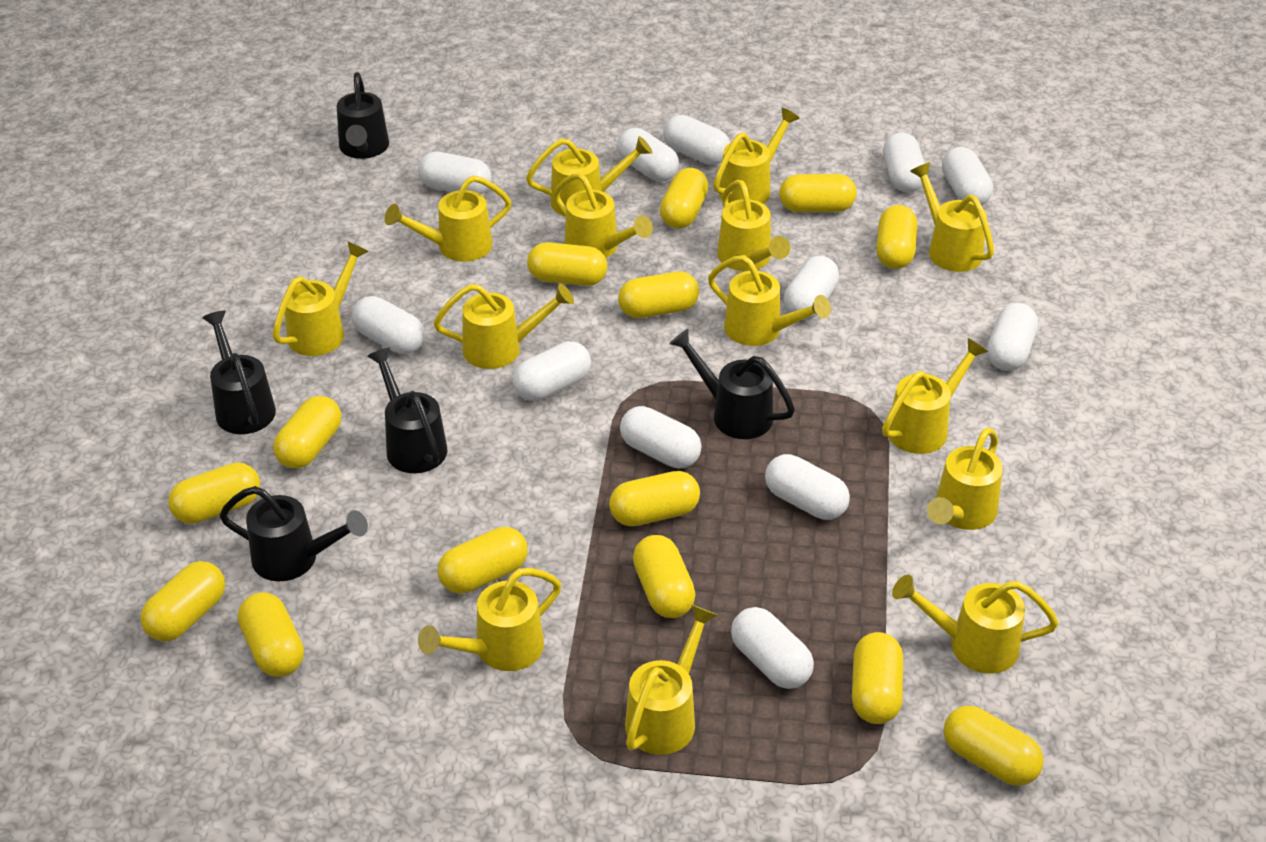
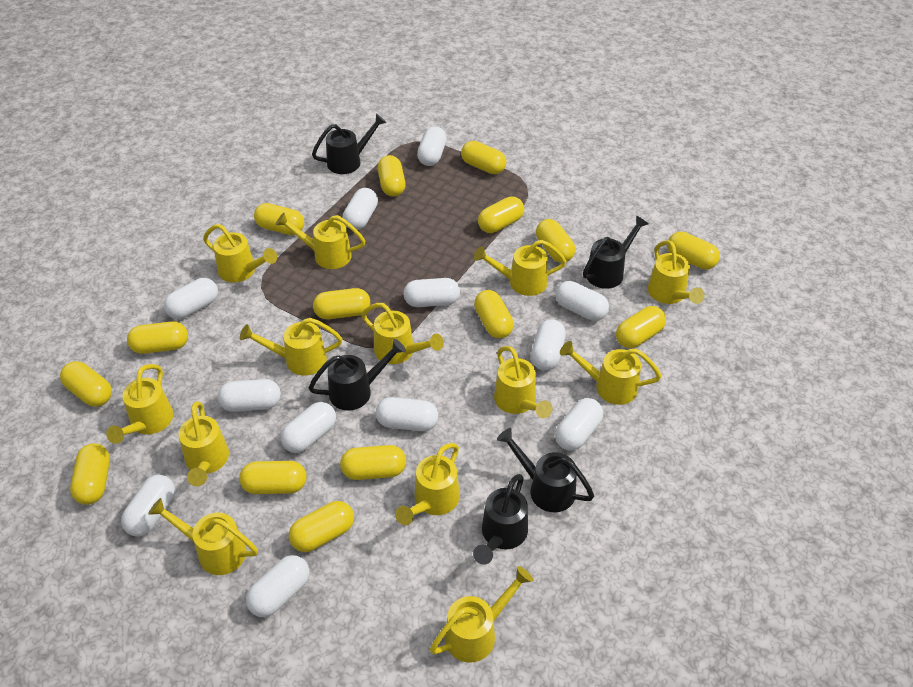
yellow capsule: 14 -> 15
yellow watering can: 14 -> 13

